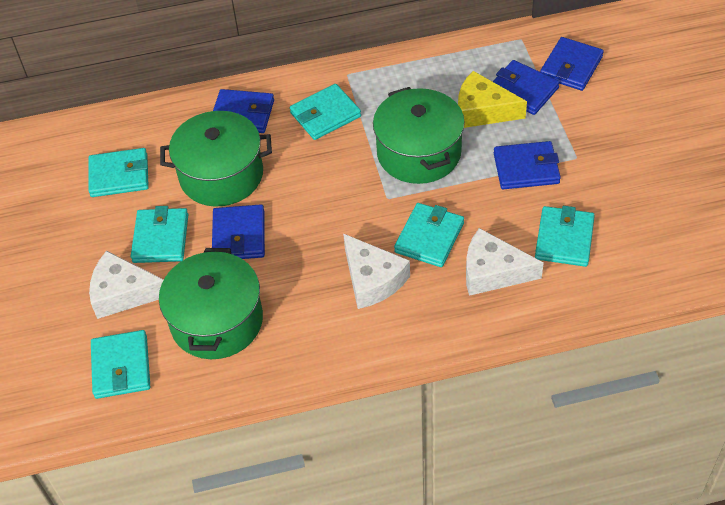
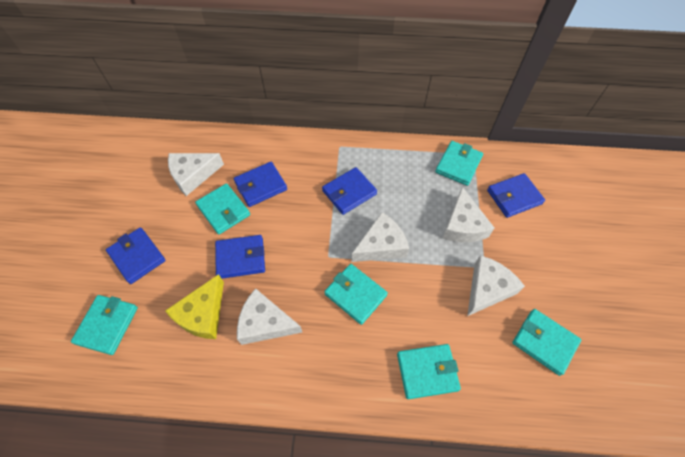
green pot: 3 -> 0
white cheese: 3 -> 5

